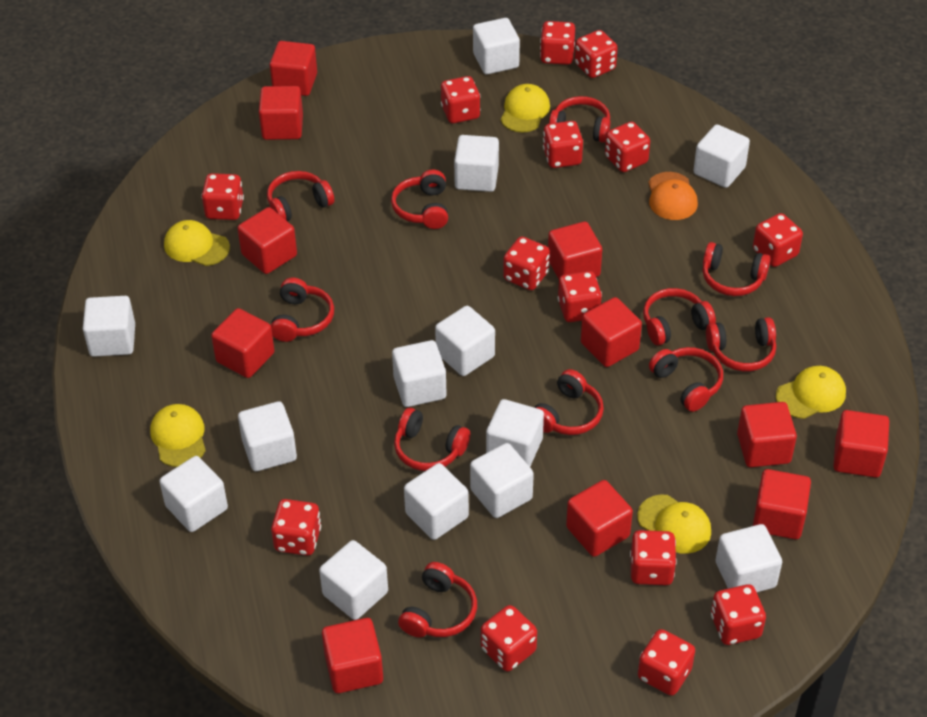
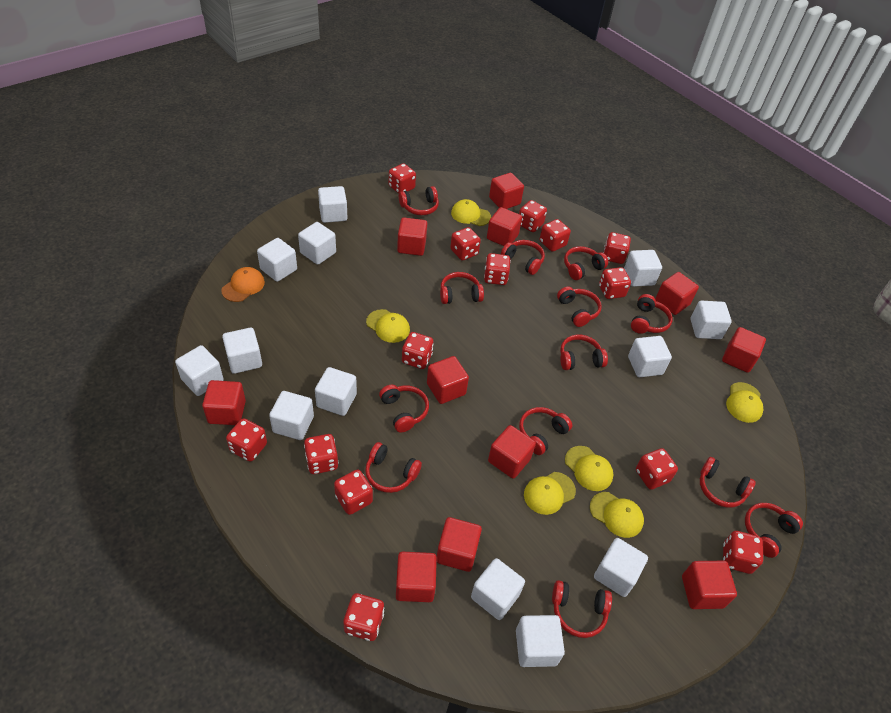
red headphones: 11 -> 13
yellow cap: 5 -> 6

